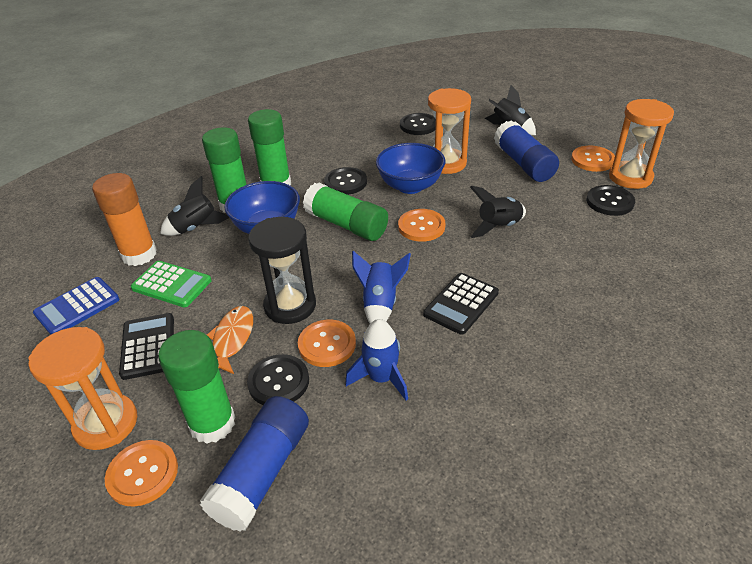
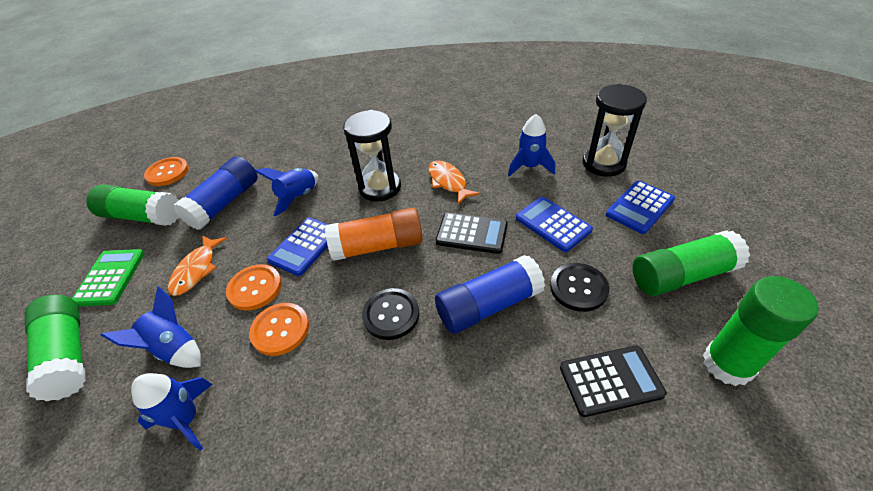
black button: 4 -> 2
black hourglass: 1 -> 2
black rocket: 3 -> 0
blue bowl: 2 -> 0
blue calculator: 1 -> 3
blue rocket: 2 -> 4
orange button: 4 -> 3
orange fish: 1 -> 2
orange hourglass: 3 -> 0

